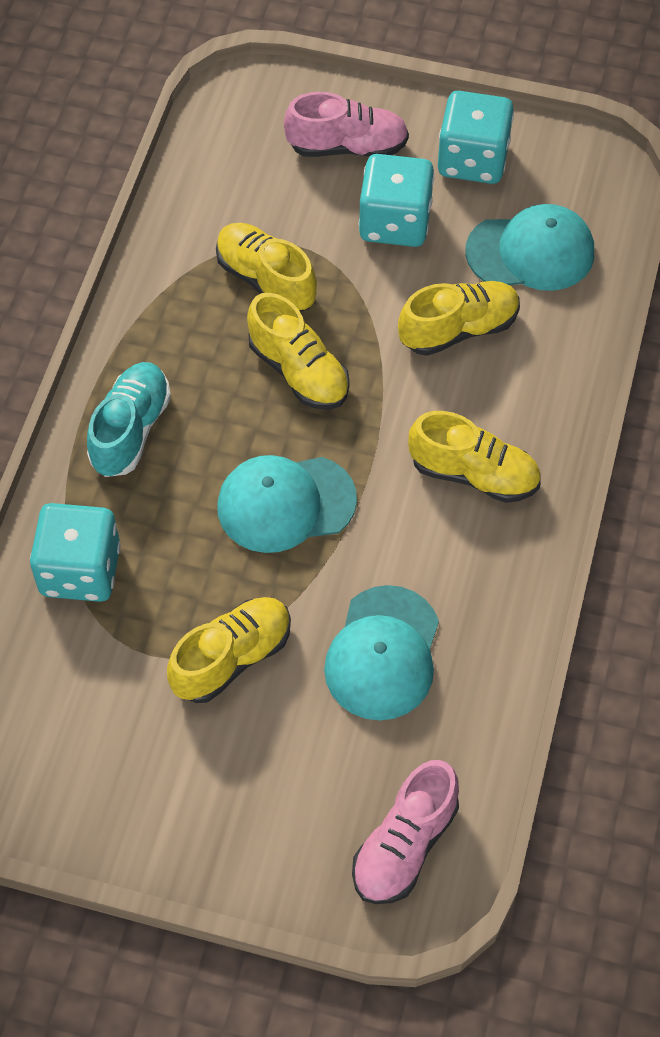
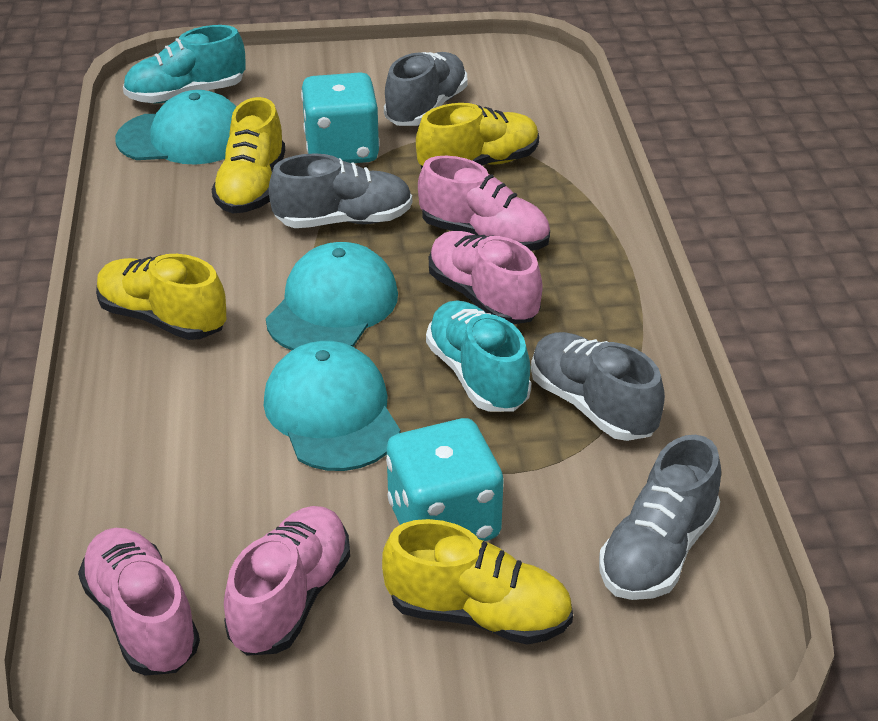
grey shoe: 0 -> 4
pink shoe: 2 -> 4
turquoise dice: 3 -> 2
turquoise shoe: 1 -> 2
yellow shoe: 5 -> 4

